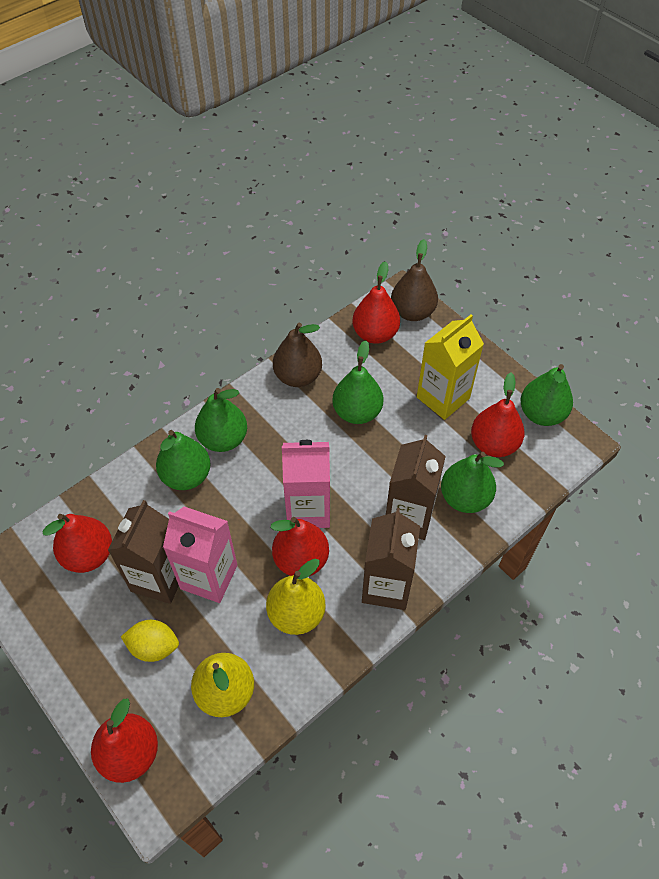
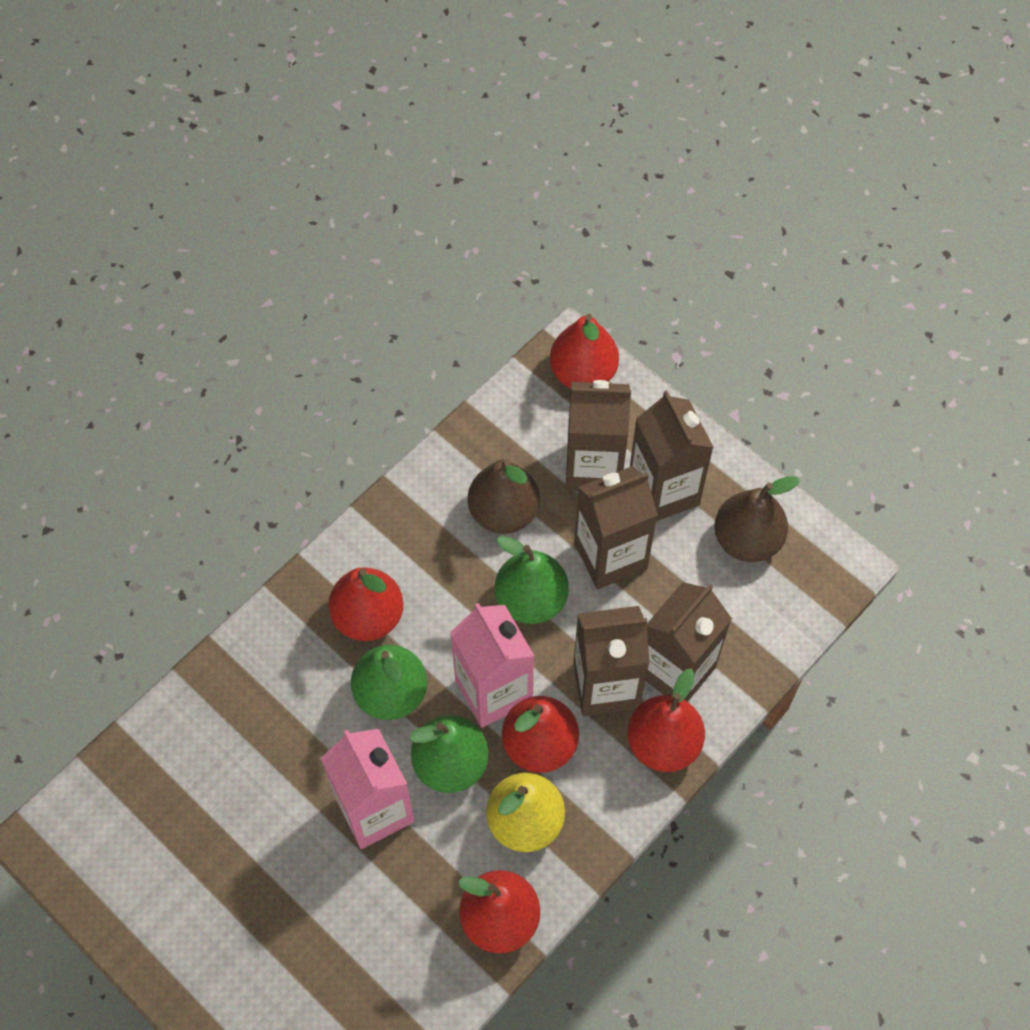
brown carton: 3 -> 5
green pear: 5 -> 3
yellow carton: 1 -> 0
yellow lemon: 1 -> 0
yellow pear: 2 -> 1

